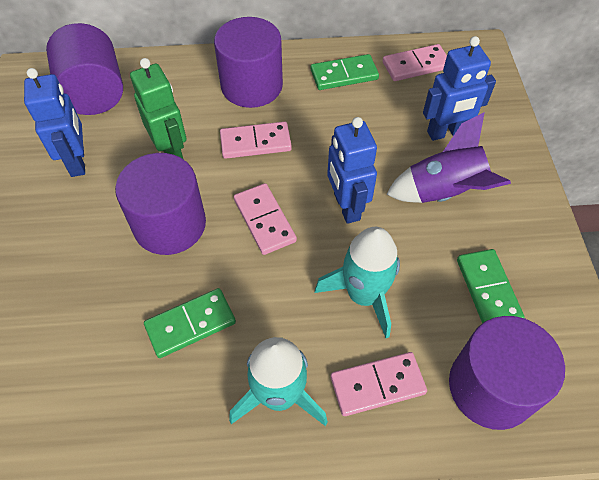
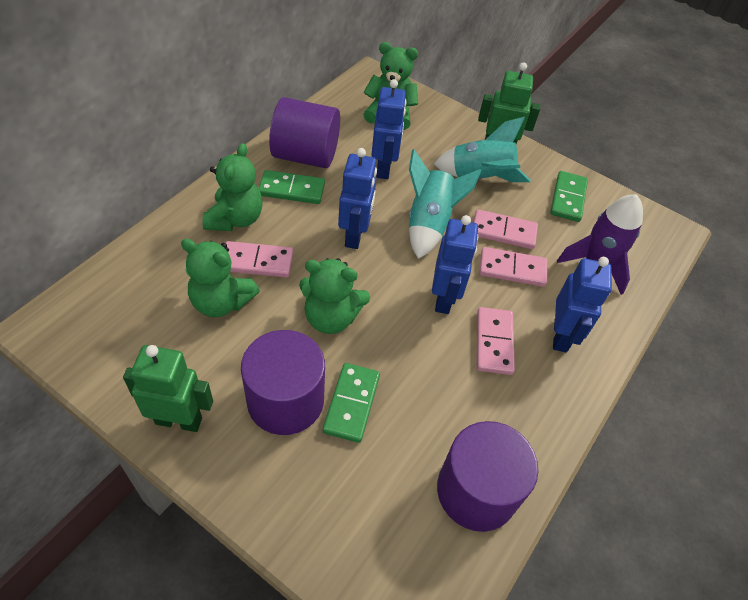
blue robot: 3 -> 4
green robot: 1 -> 2
green teddy bear: 0 -> 4
purple cylinder: 4 -> 3

